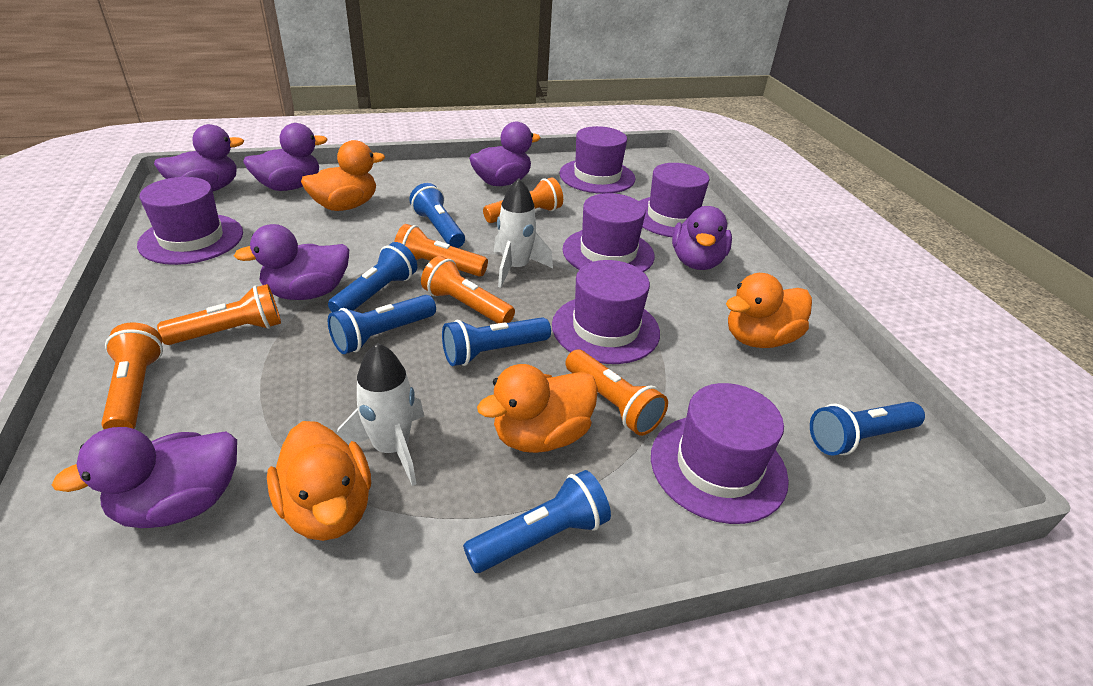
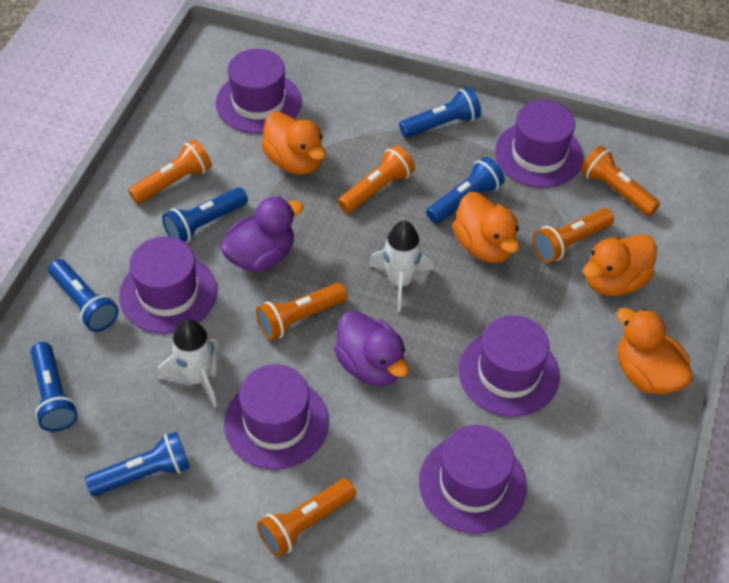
purple duck: 6 -> 2

